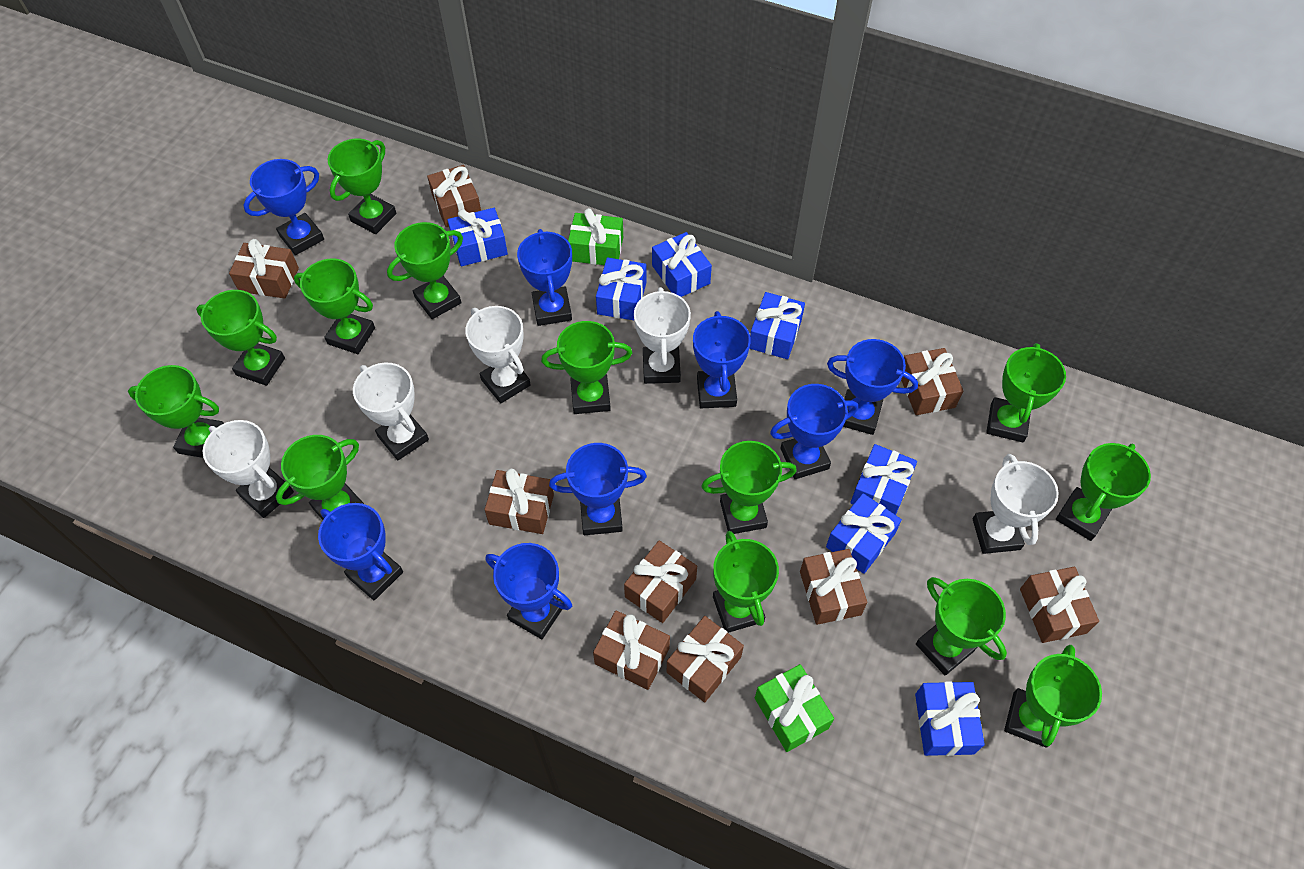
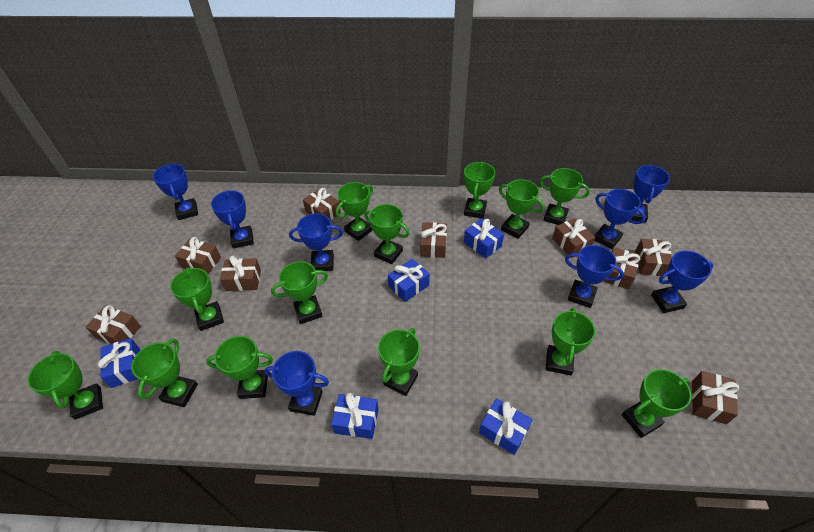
blue gift: 7 -> 5
green gift: 2 -> 0
white trophy: 5 -> 0

